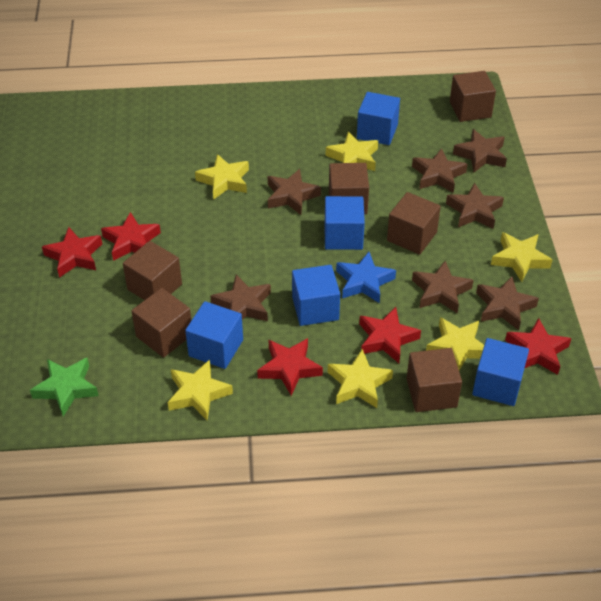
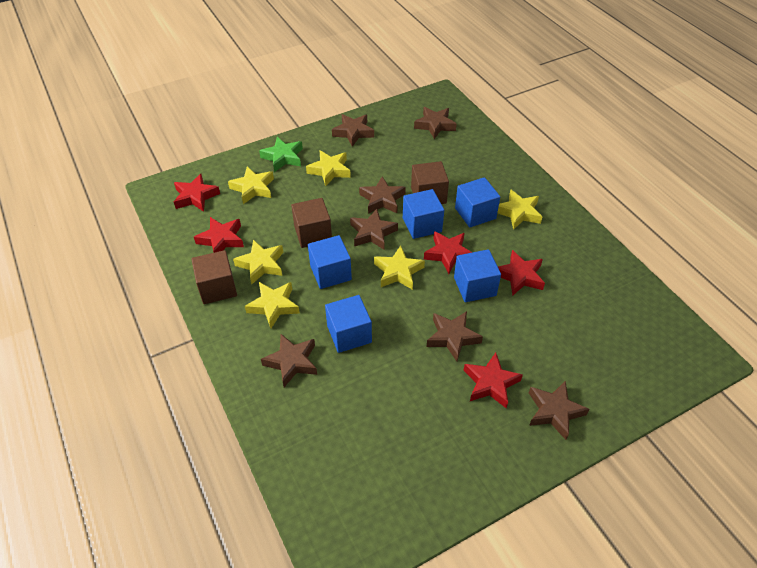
blue star: 1 -> 0
brown cube: 6 -> 3

